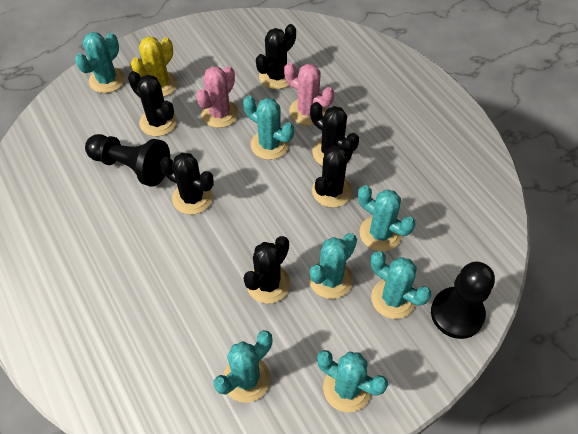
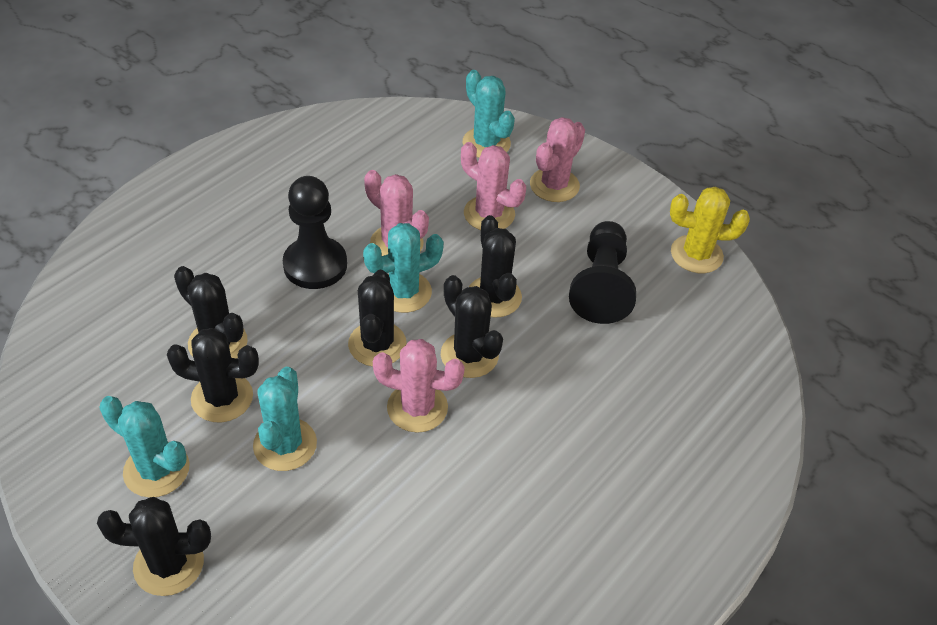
pink cactus: 2 -> 4
turquoise cactus: 7 -> 4

